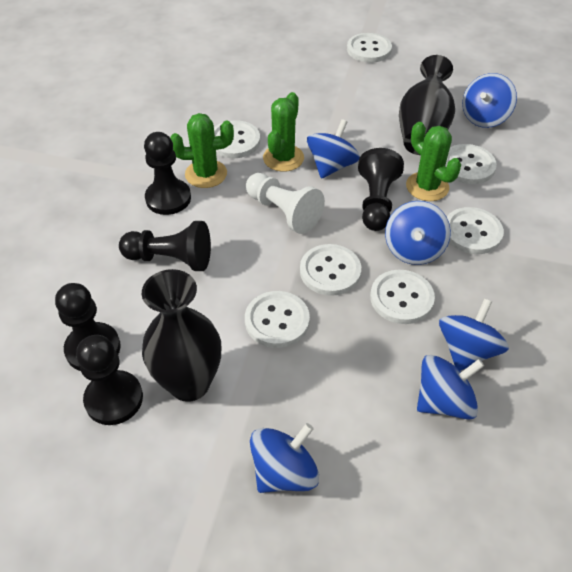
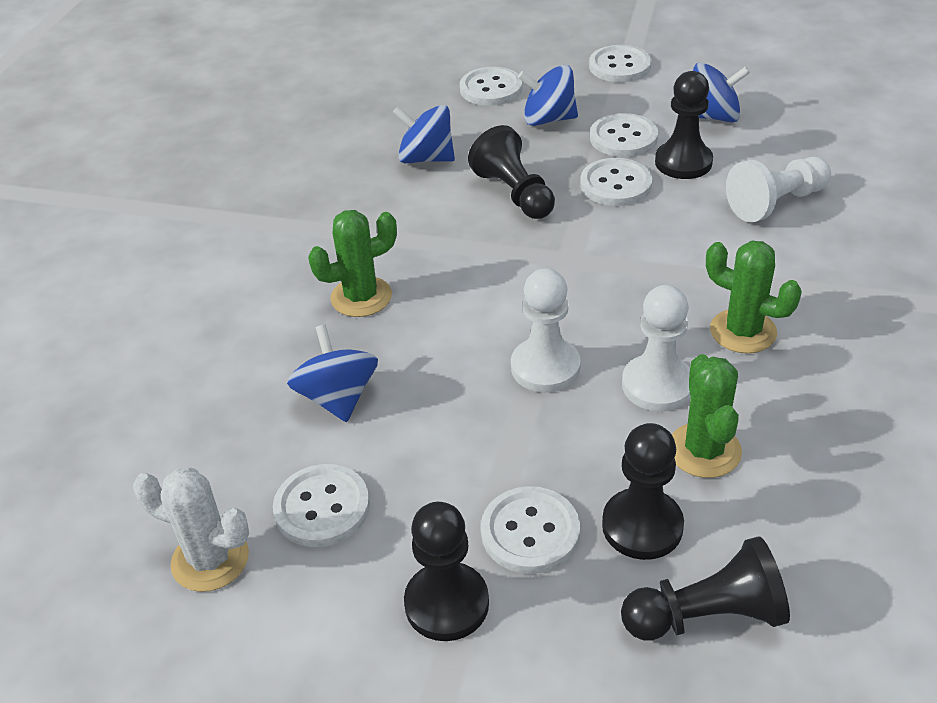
black vase: 2 -> 0
blue spinning top: 6 -> 4
white button: 7 -> 6
white cactus: 0 -> 1
white pawn: 1 -> 3

